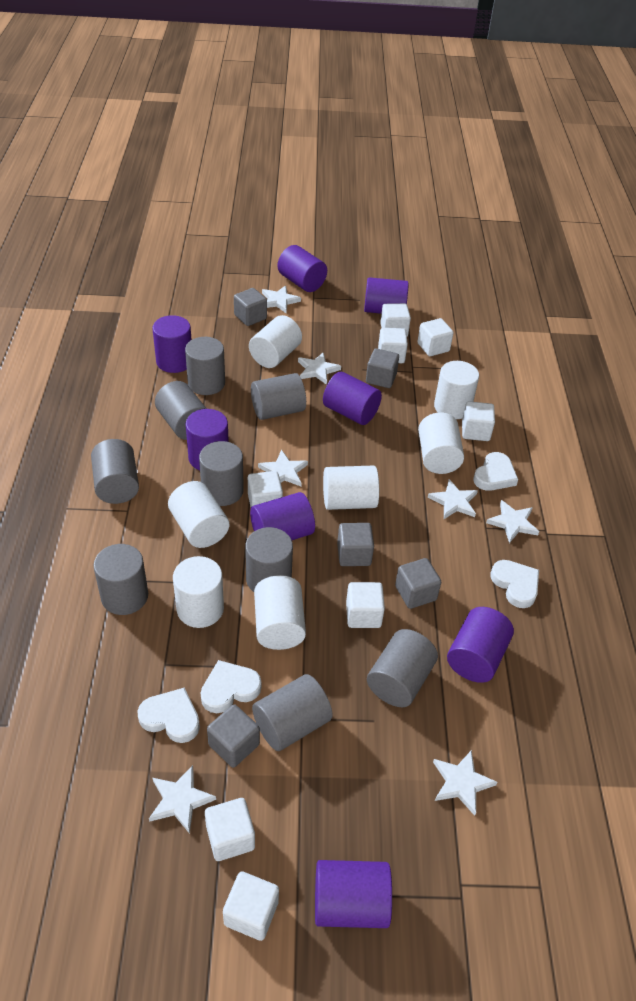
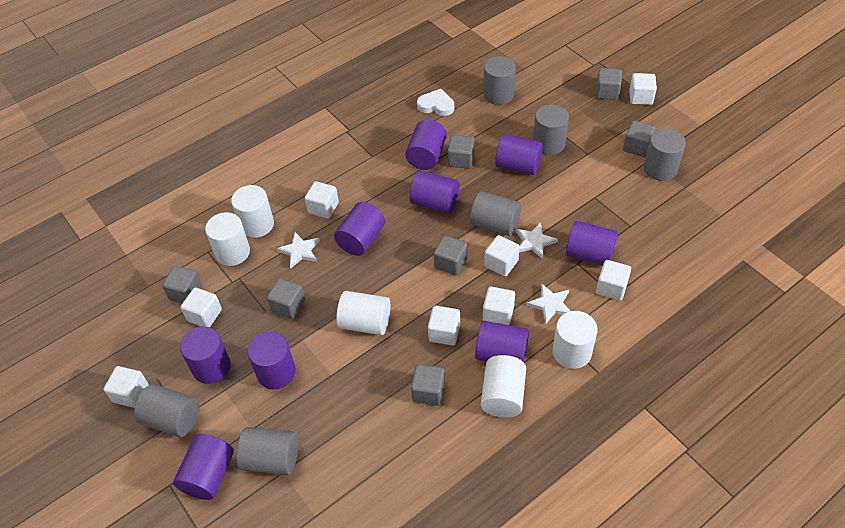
grey cube: 5 -> 7
grey cylinder: 9 -> 6
purple cylinder: 8 -> 9
white cylinder: 7 -> 5
white heart: 4 -> 1
white star: 7 -> 3

